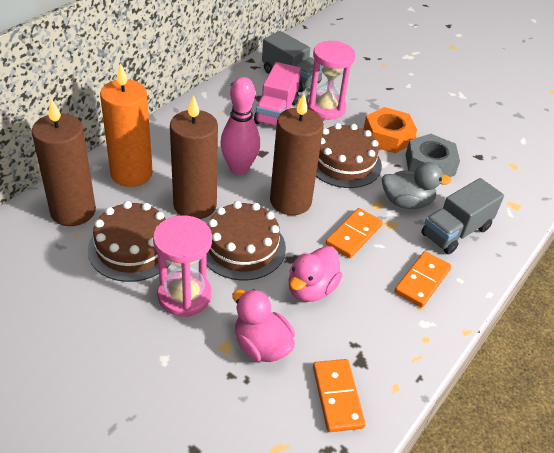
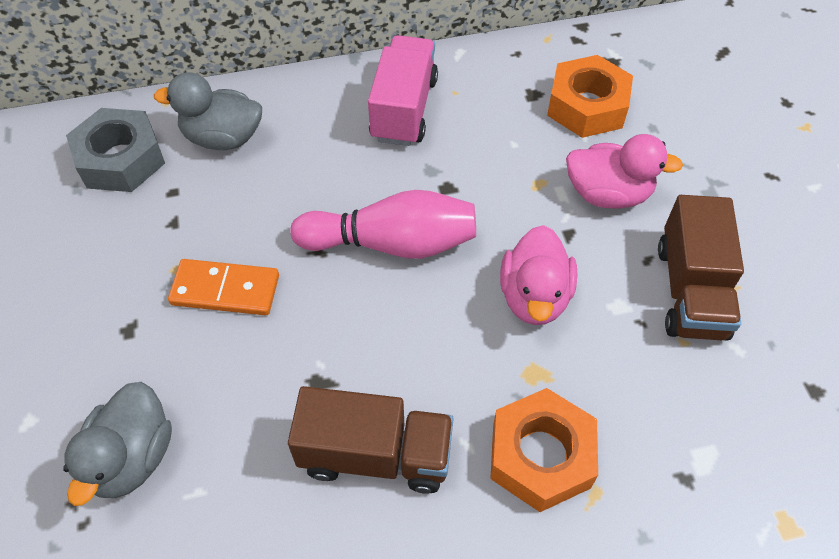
brown cake: 3 -> 0
brown candle: 3 -> 0
brown truck: 0 -> 2
grey duck: 1 -> 2
grey truck: 2 -> 0
orange candle: 1 -> 0
orange domino: 3 -> 1
orange nut: 1 -> 2
pink hourglass: 2 -> 0

